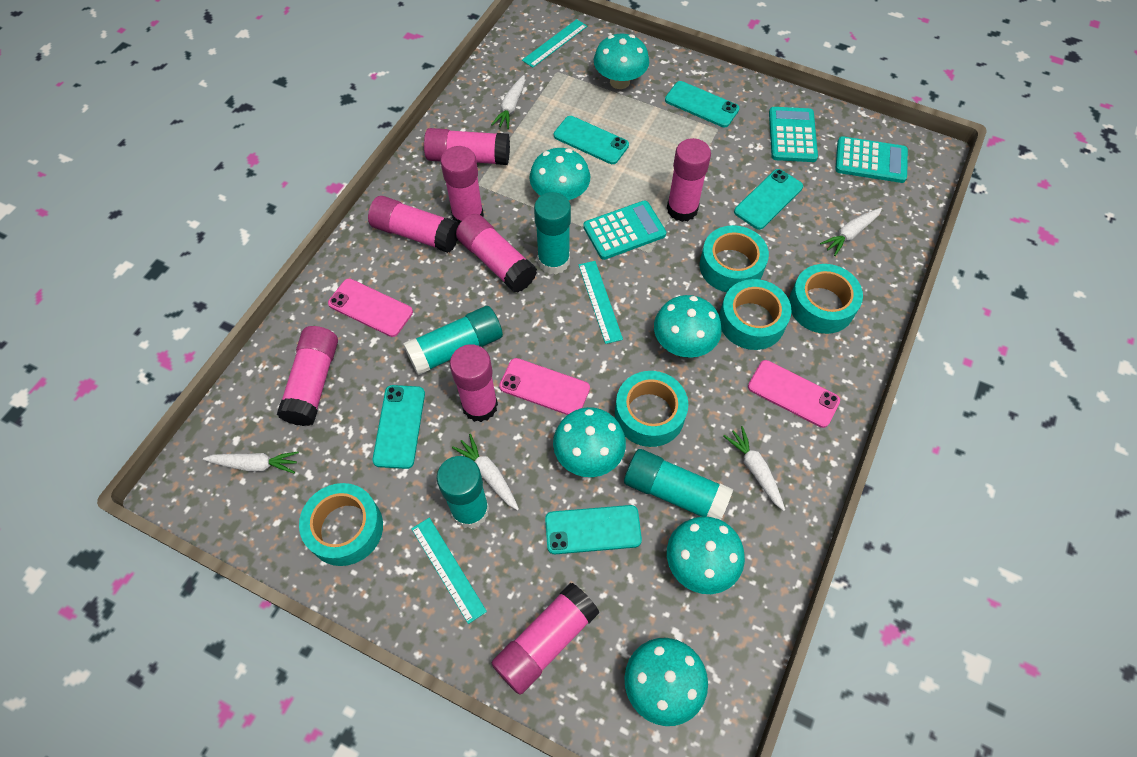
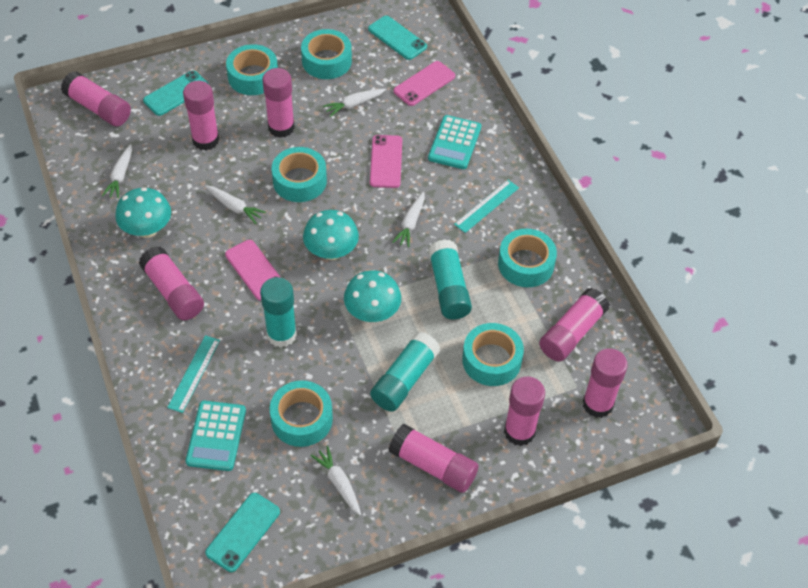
turquoise calculator: 3 -> 2
turquoise glue stick: 4 -> 3
turquoise mushroom: 6 -> 3
turquoise phone: 5 -> 3
turquoise ruler: 3 -> 2
turquoise tape: 5 -> 6

